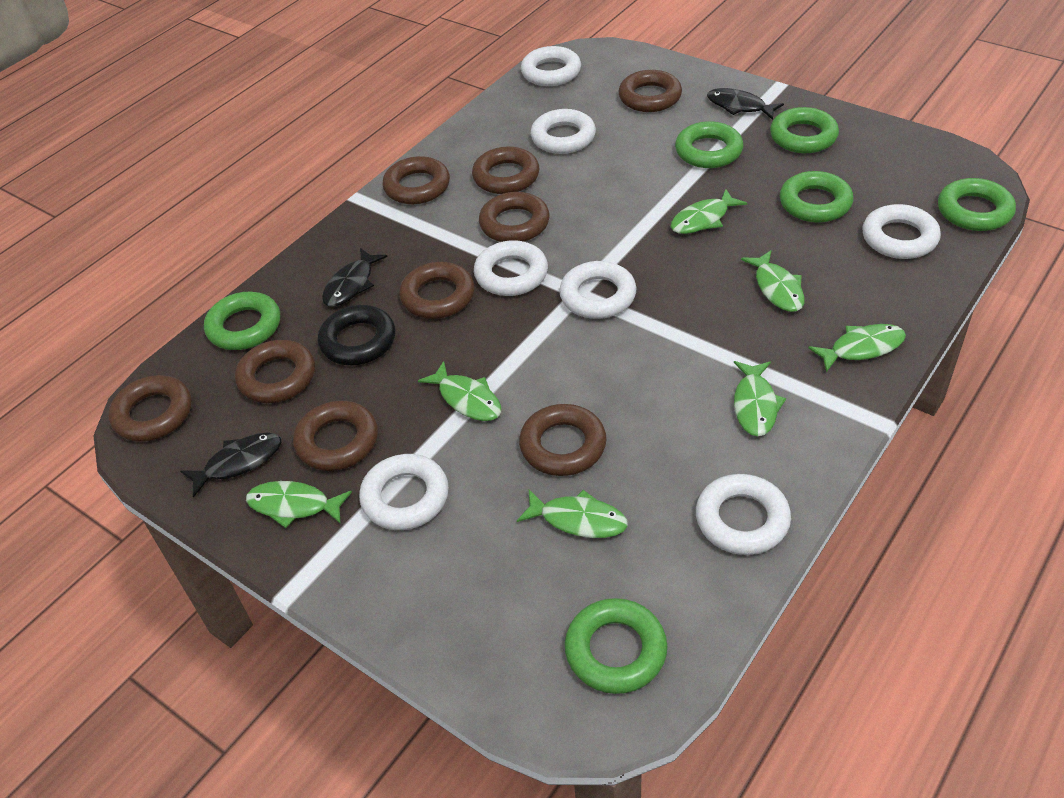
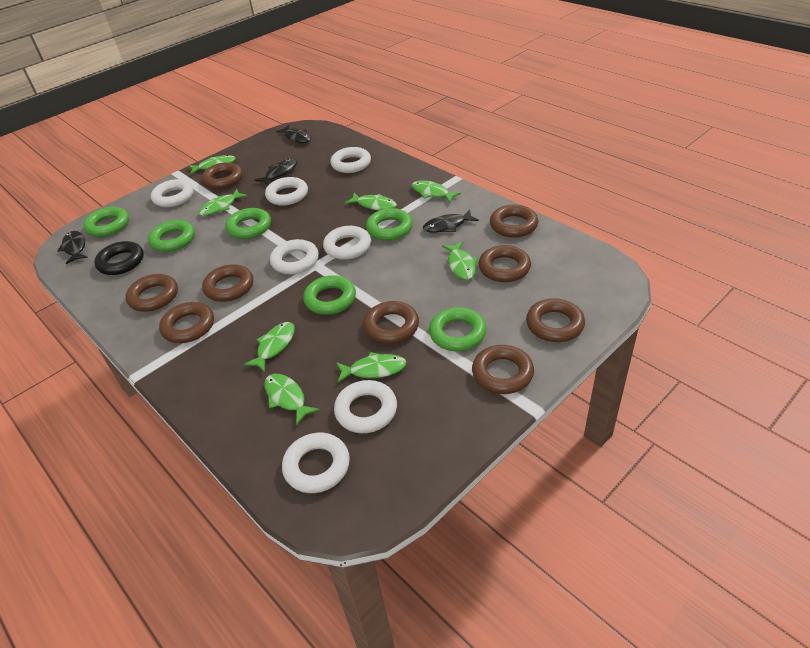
black fish: 3 -> 4
green fish: 7 -> 8

